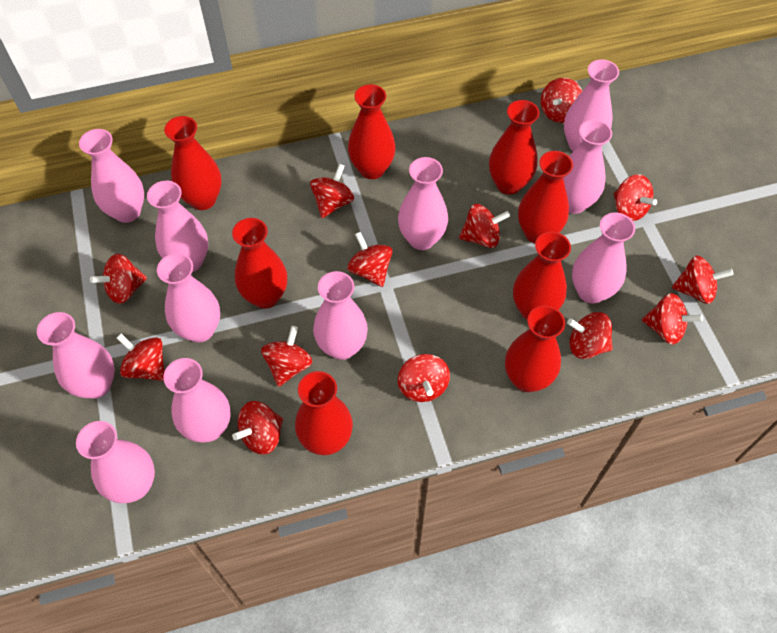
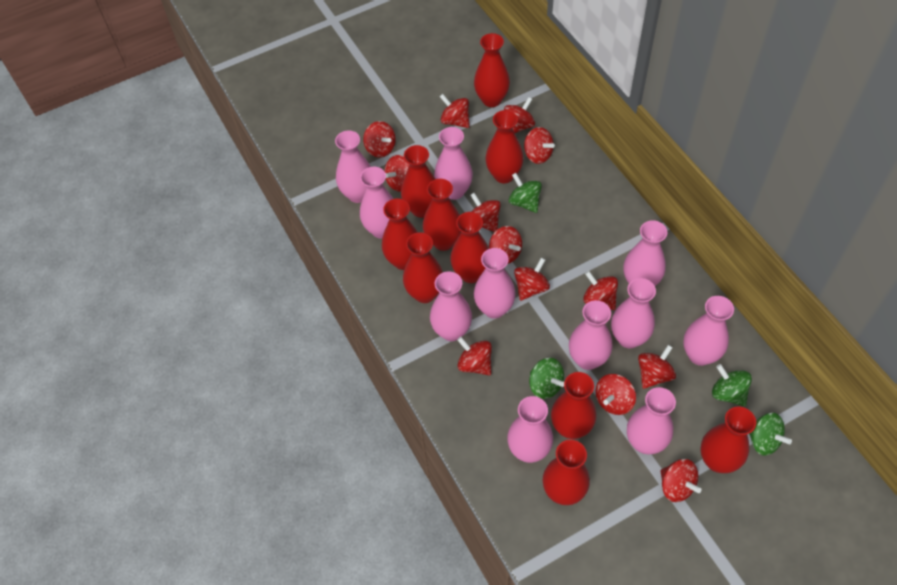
green spinning top: 0 -> 4
red vase: 8 -> 10

